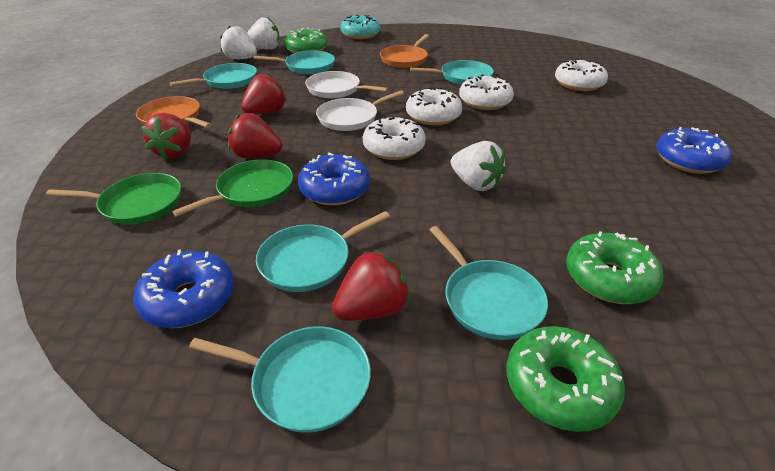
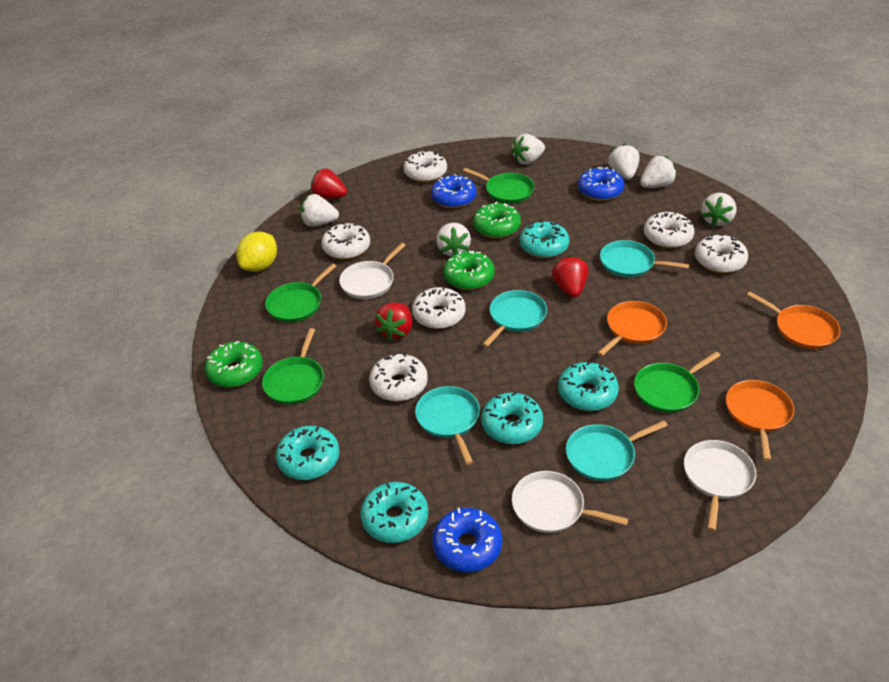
green pan: 2 -> 4
orange pan: 2 -> 3
red strawberry: 4 -> 3
turquoise donut: 1 -> 5
turquoise pan: 6 -> 4
white donut: 4 -> 6
white pan: 2 -> 3
white strawberry: 3 -> 6
yellow lemon: 0 -> 1

